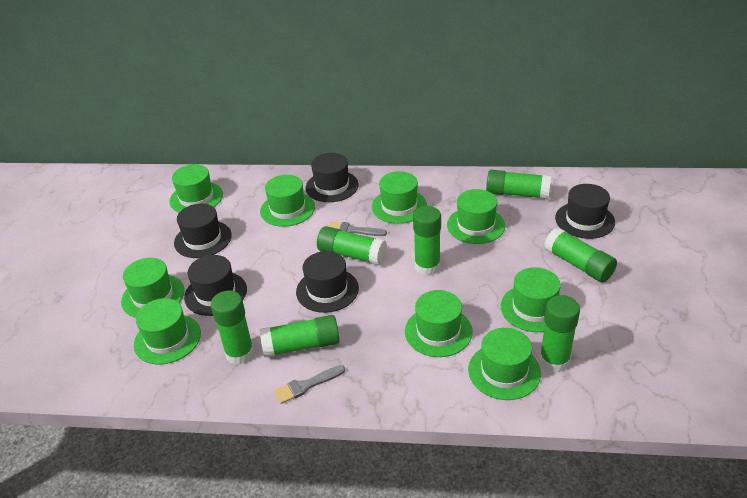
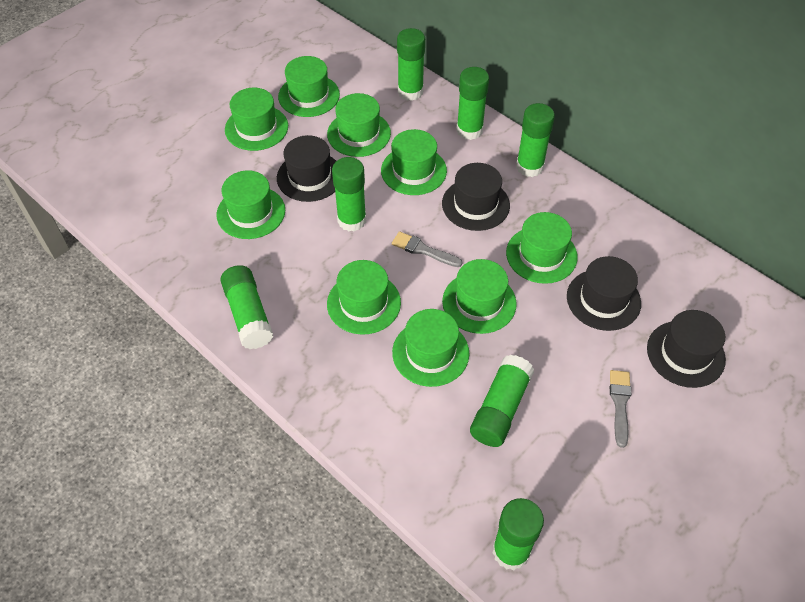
black hat: 5 -> 4

